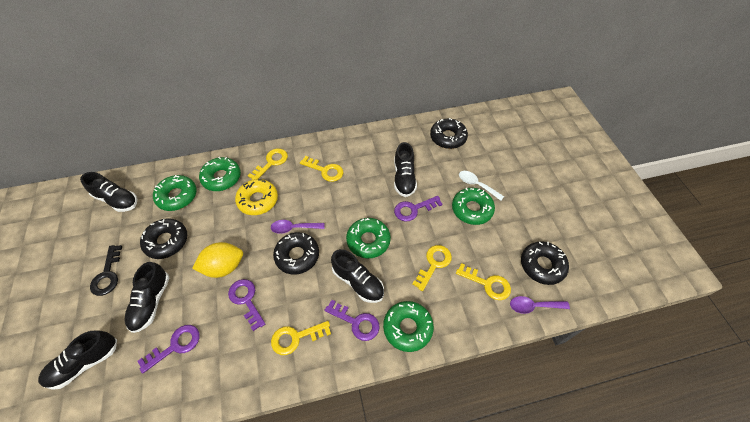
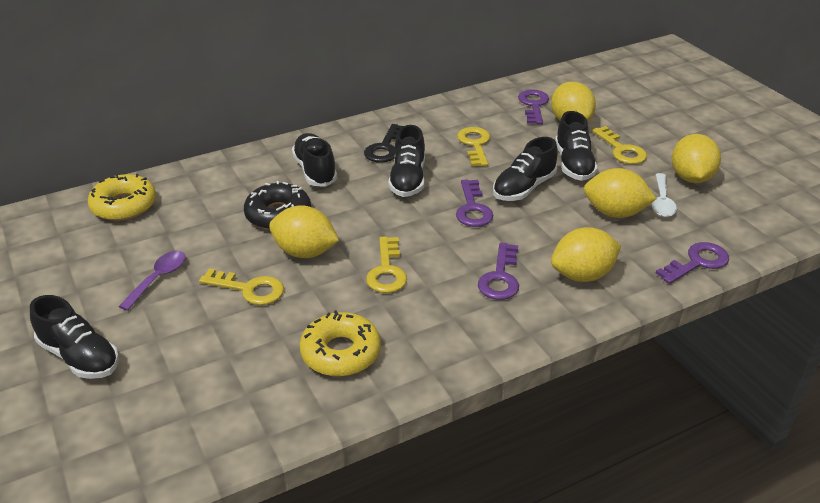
black donut: 4 -> 1
green donut: 5 -> 0
purple spoon: 2 -> 1
yellow donut: 1 -> 2
yellow key: 5 -> 4
yellow lemon: 1 -> 5

